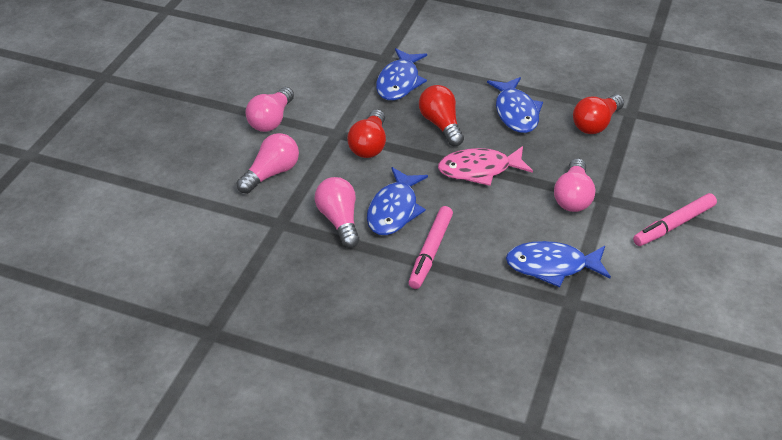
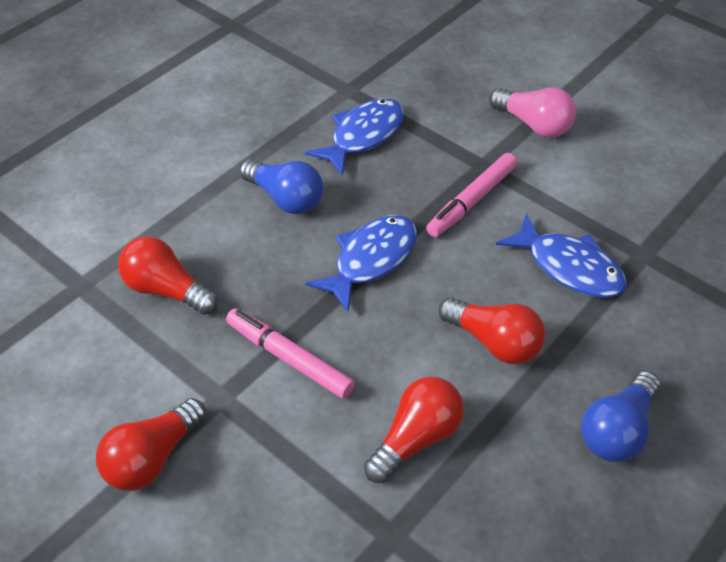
blue fish: 4 -> 3
blue light bulb: 0 -> 2
pink fish: 1 -> 0
pink light bulb: 4 -> 1
red light bulb: 3 -> 4

